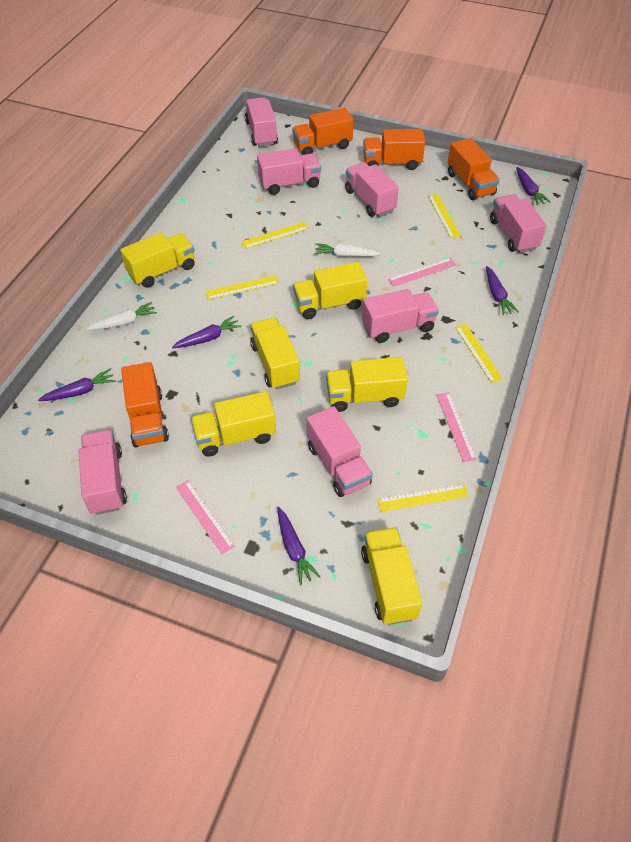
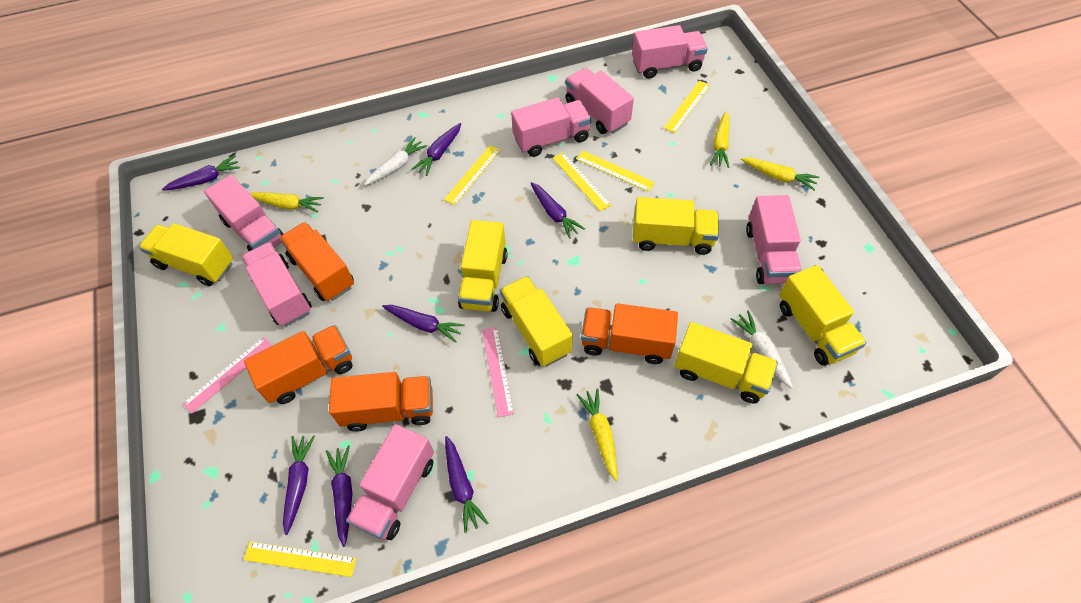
pink ruler: 3 -> 2
purple carrot: 5 -> 7
yellow carrot: 0 -> 4

